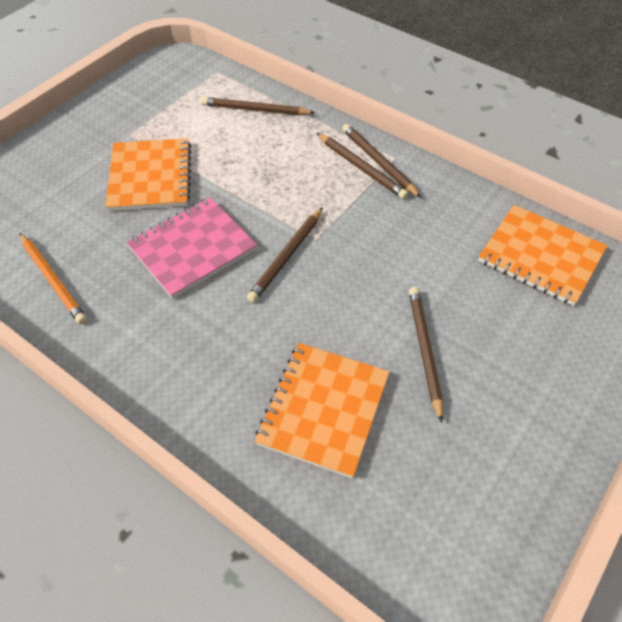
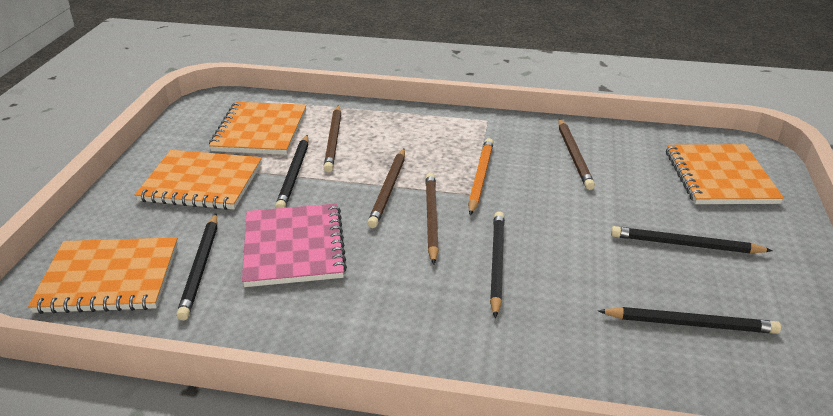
black pencil: 0 -> 5
brown pencil: 5 -> 4
orange notebook: 3 -> 4

